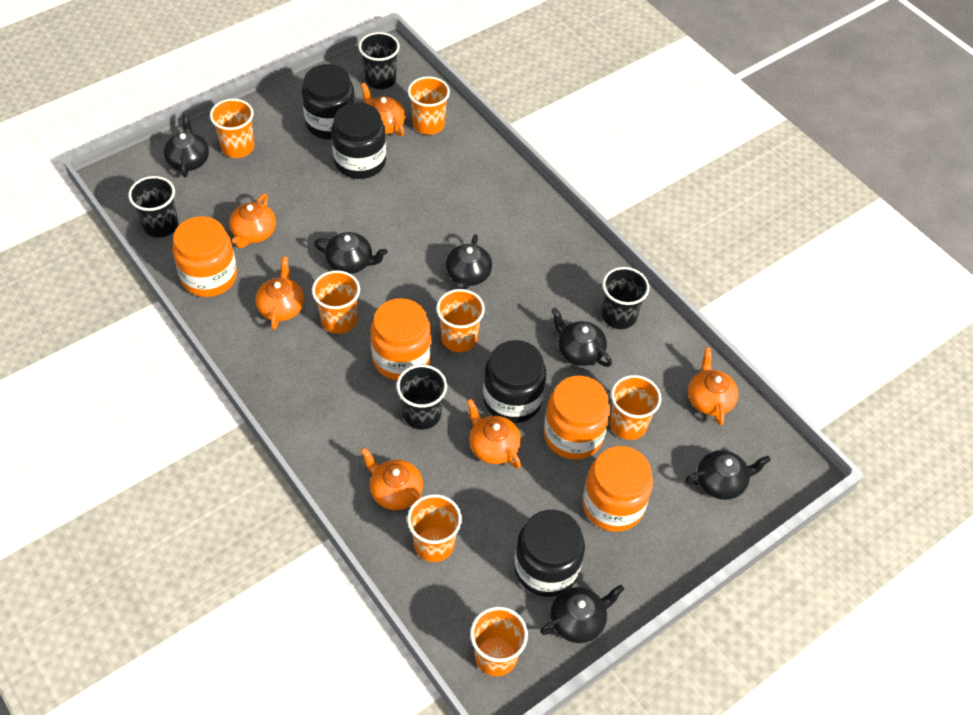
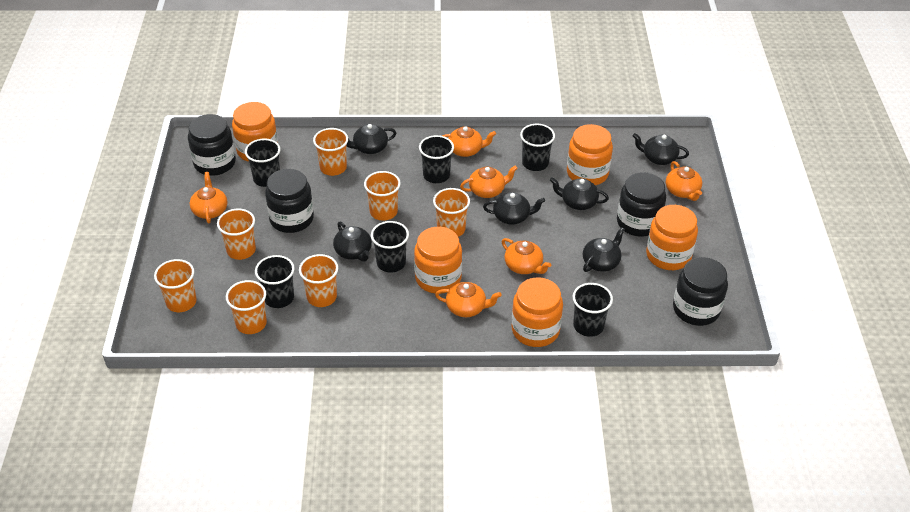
black cup: 4 -> 6
orange jar: 4 -> 5

